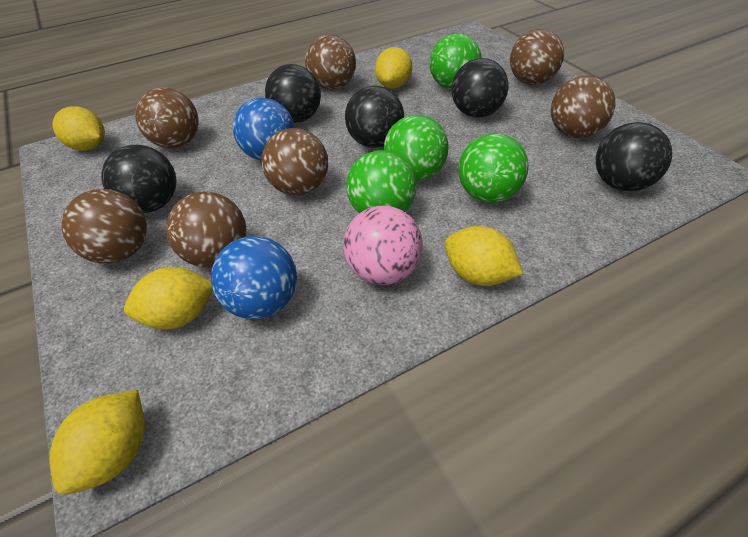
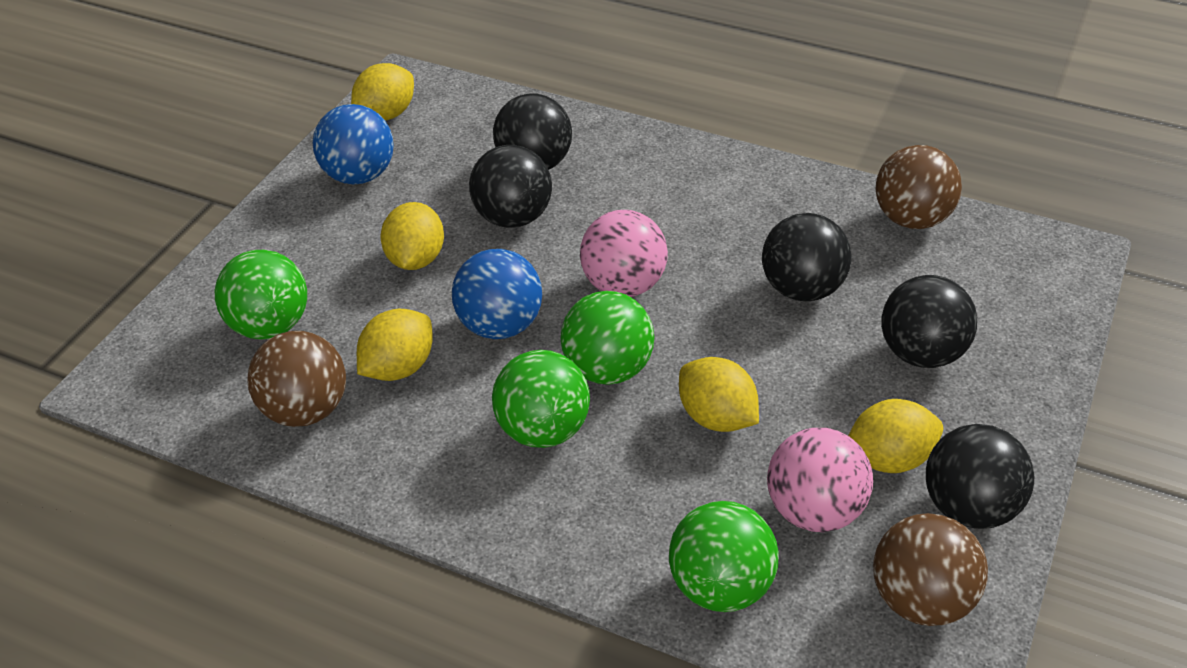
brown ball: 7 -> 3
pink ball: 1 -> 2

